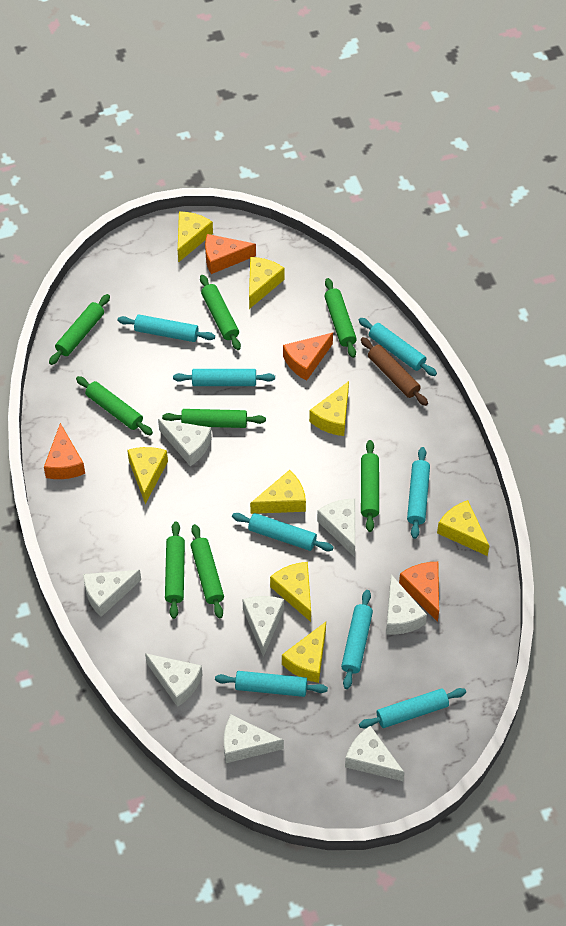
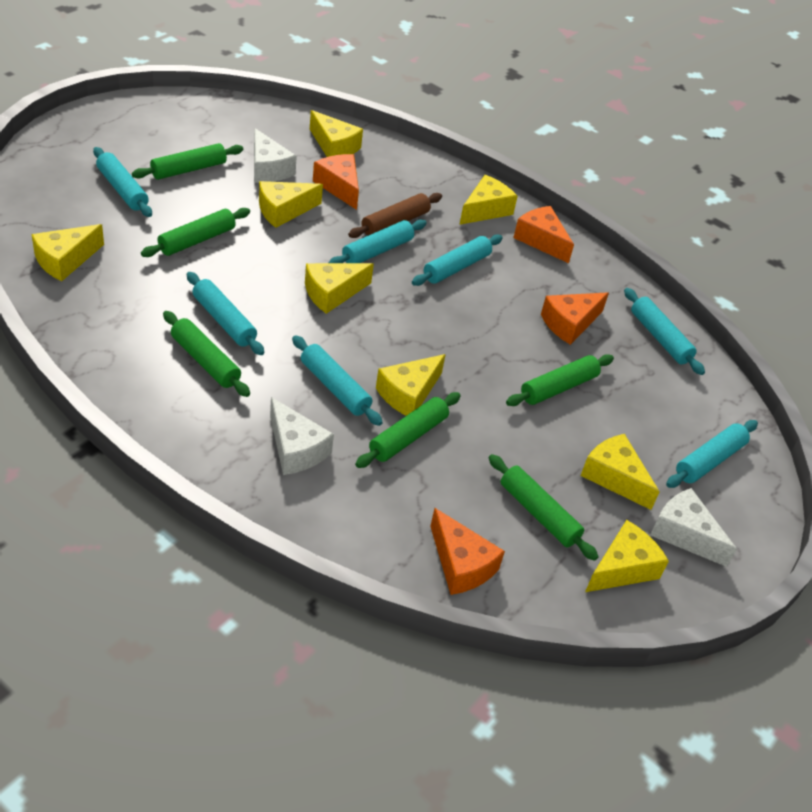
green rolling pin: 8 -> 6
turquoise rolling pin: 8 -> 7
white cheese: 8 -> 3

